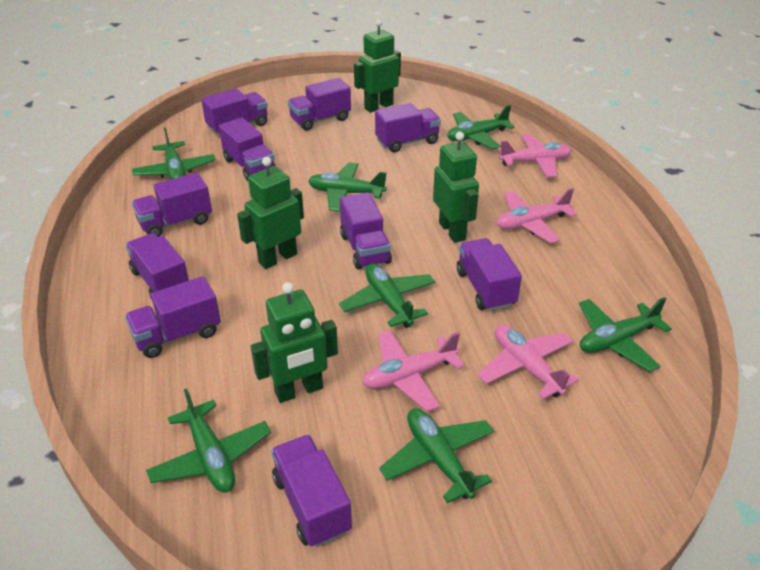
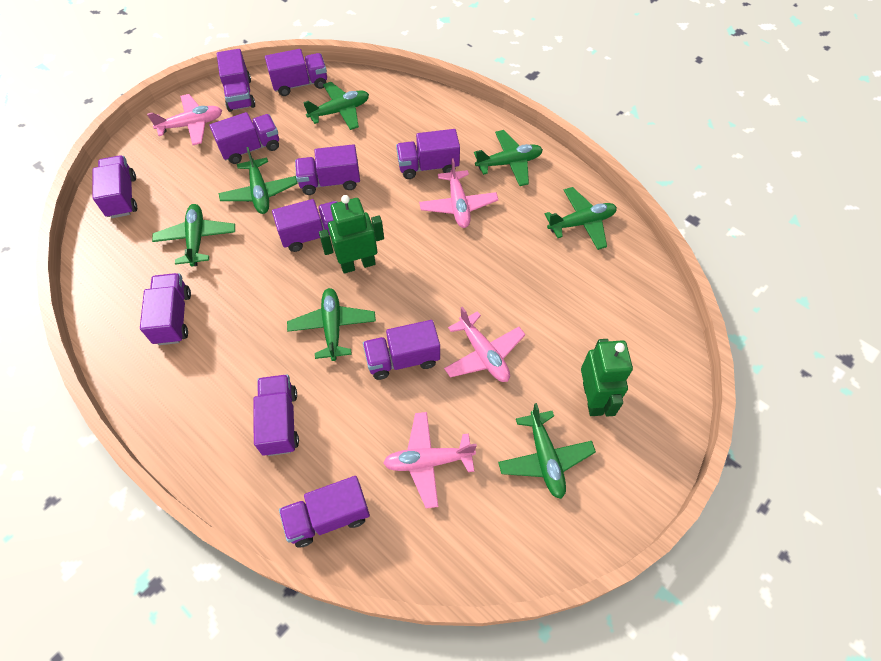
green robot: 4 -> 2
purple truck: 10 -> 11

